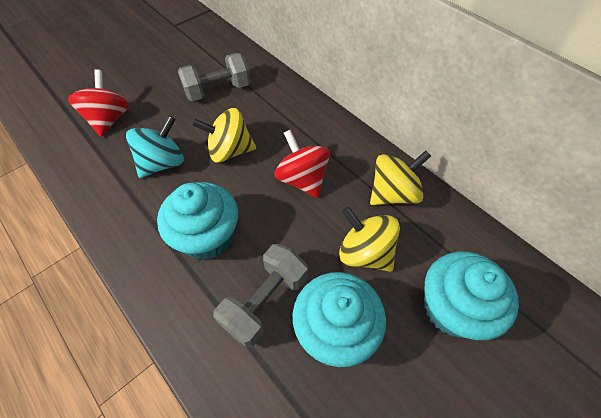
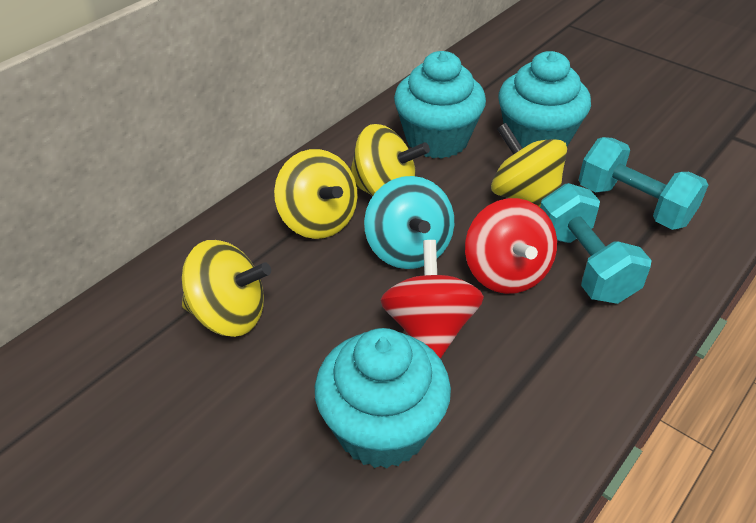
grey dumbbell: 2 -> 0
turquoise dumbbell: 0 -> 2
yellow spinning top: 3 -> 4

